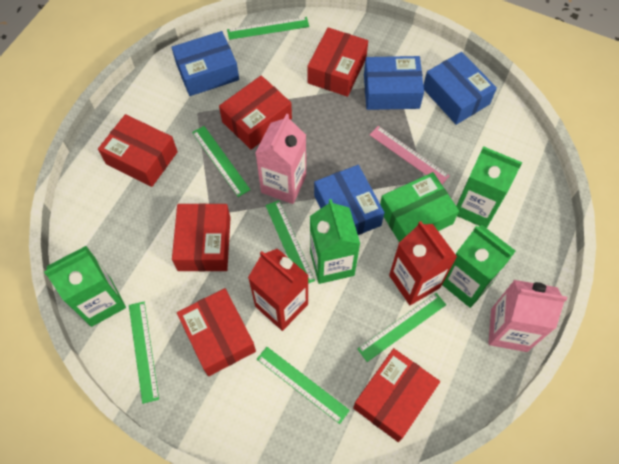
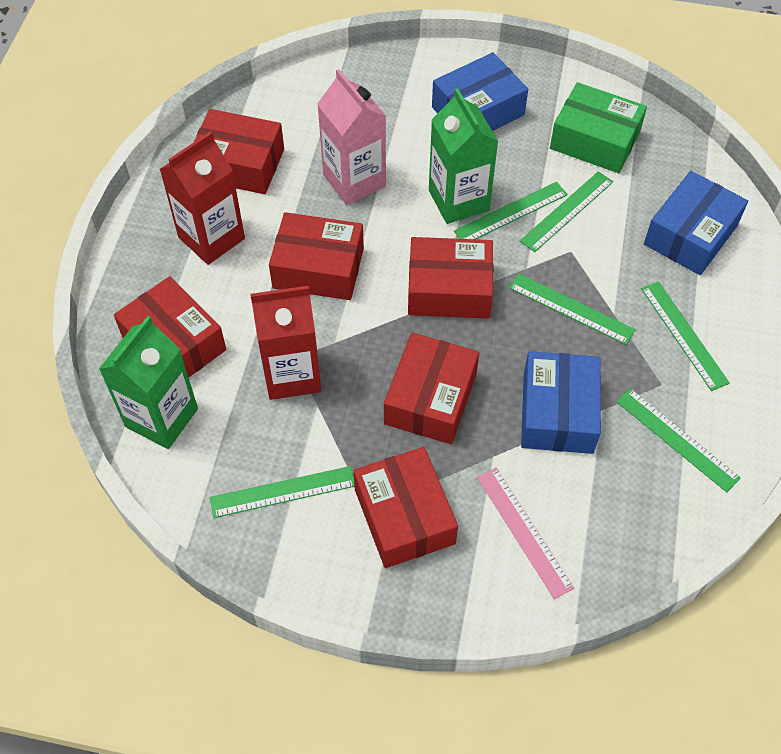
blue box: 4 -> 3
green carton: 4 -> 2
pink carton: 2 -> 1

